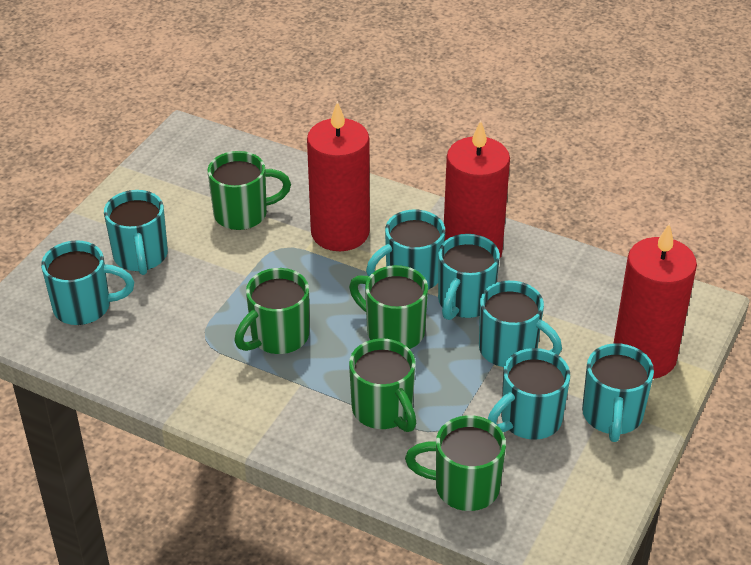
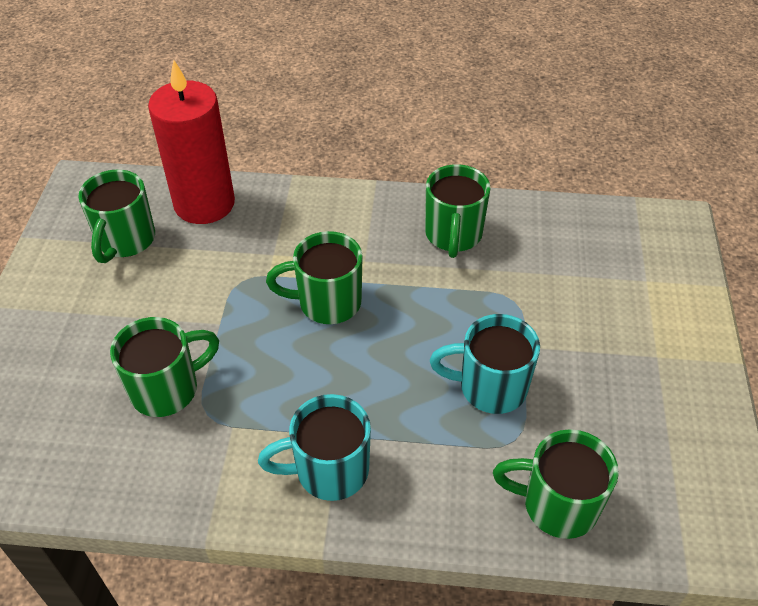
red candle: 3 -> 1
turquoise mug: 7 -> 2

